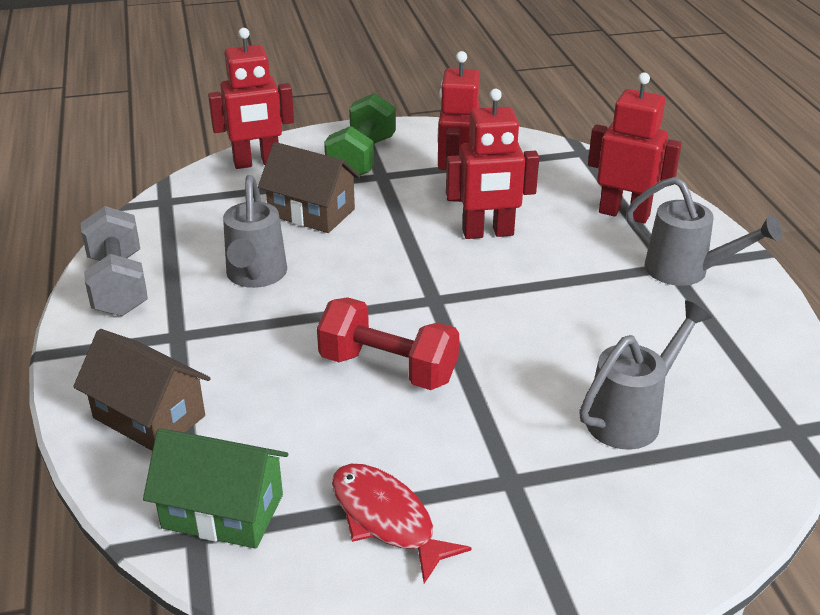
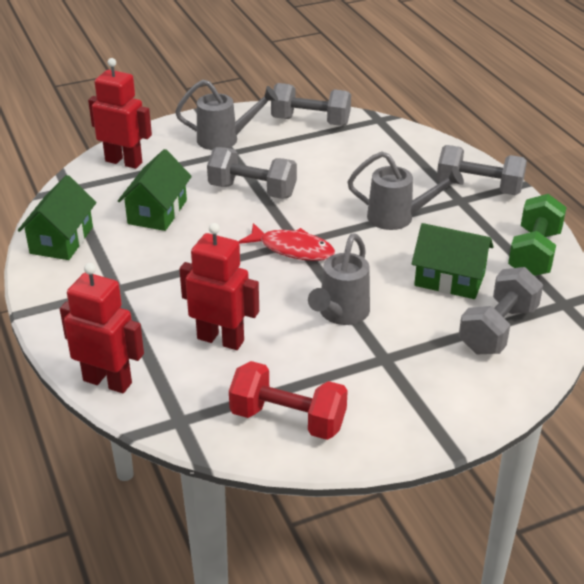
brown house: 2 -> 0
green house: 1 -> 3
grey dumbbell: 1 -> 4
red robot: 4 -> 3

